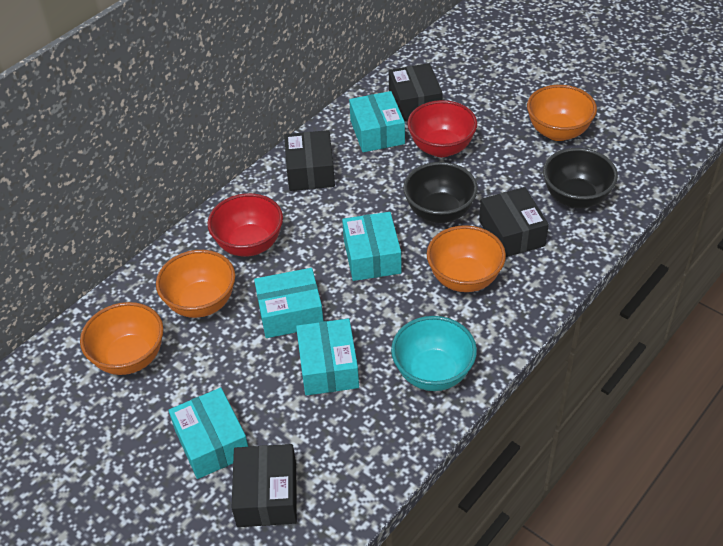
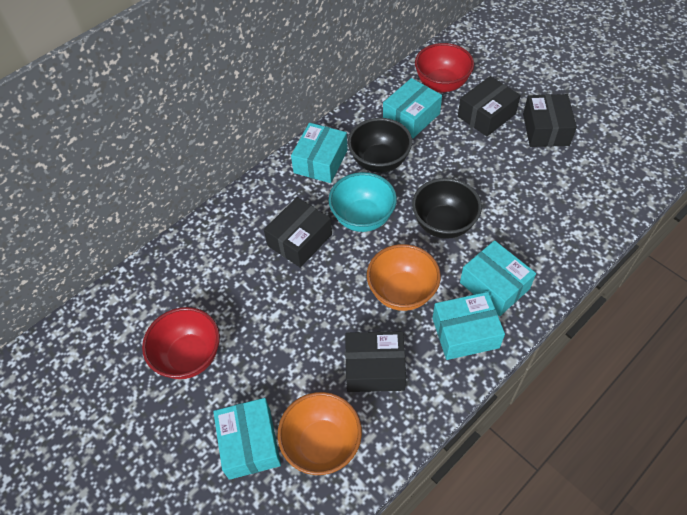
orange bowl: 4 -> 2

